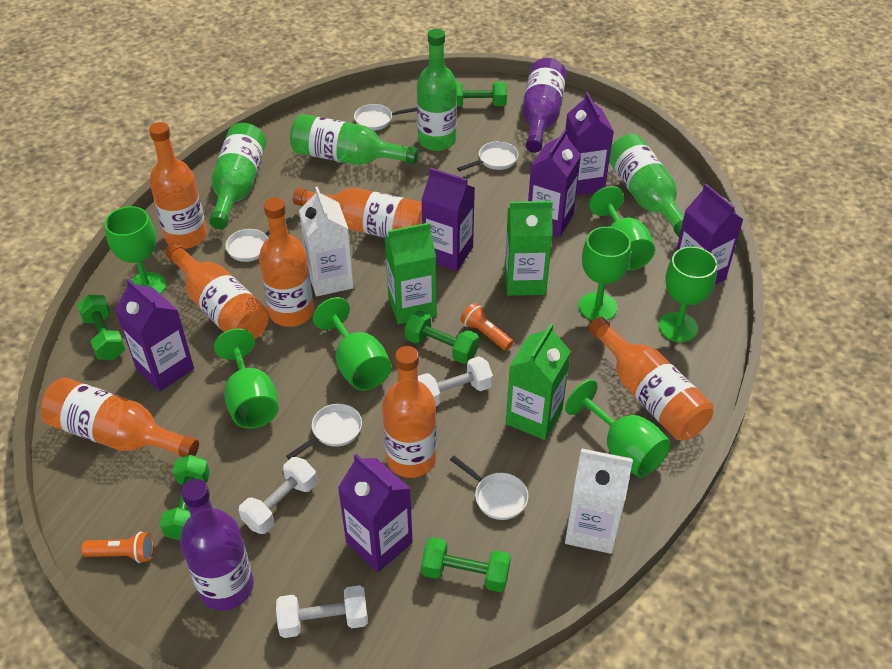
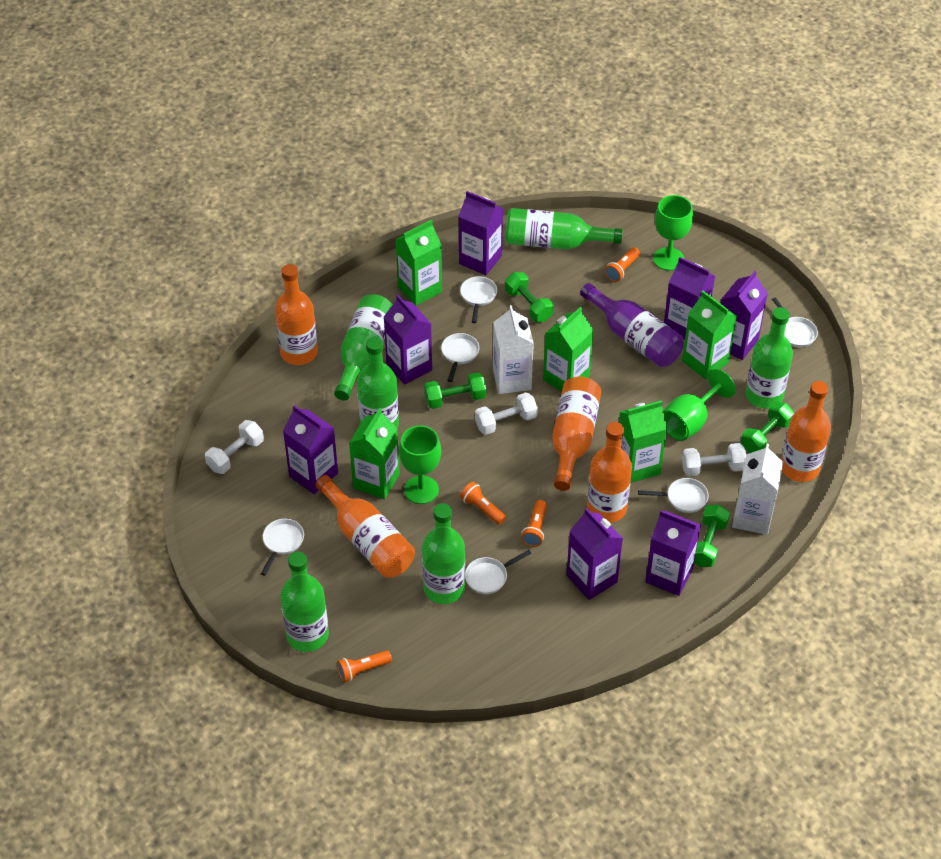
green bottle: 4 -> 6
green carton: 3 -> 5
green dumbbell: 5 -> 4
green goblet: 7 -> 3
orange bottle: 7 -> 5
orange flashlight: 2 -> 4
purple bottle: 2 -> 1
purple carton: 6 -> 7
white pan: 5 -> 6

